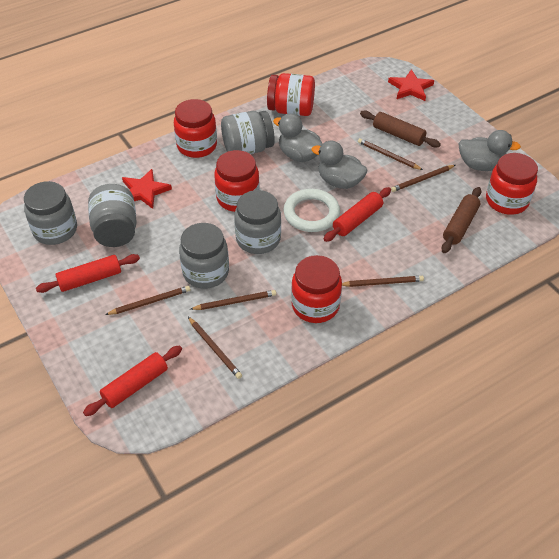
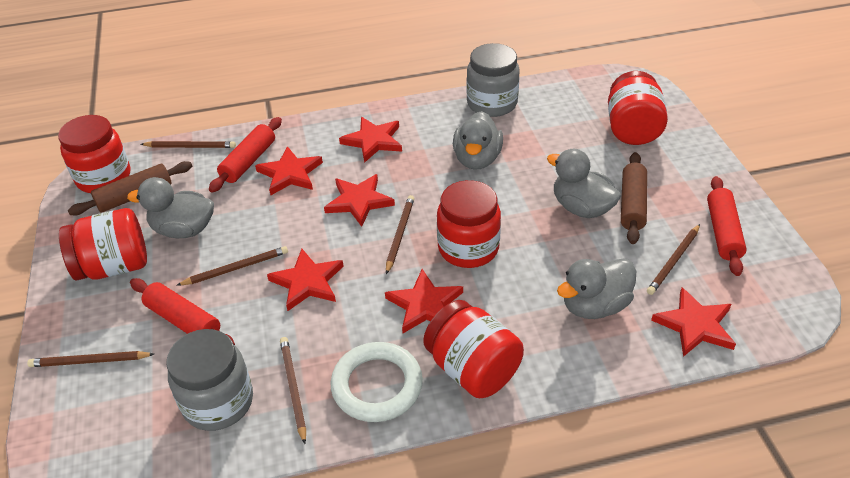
grey duck: 3 -> 4
grey jar: 5 -> 2
red star: 2 -> 6

